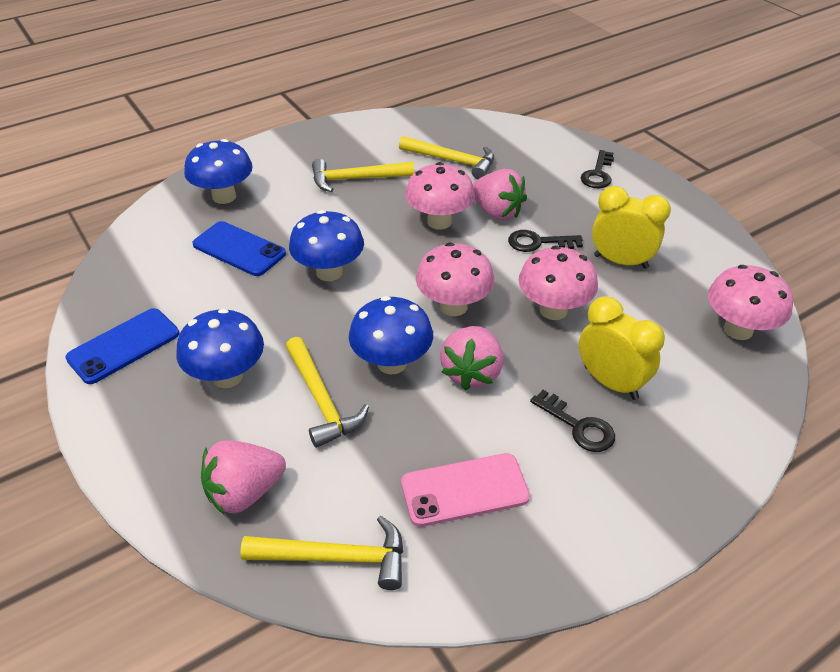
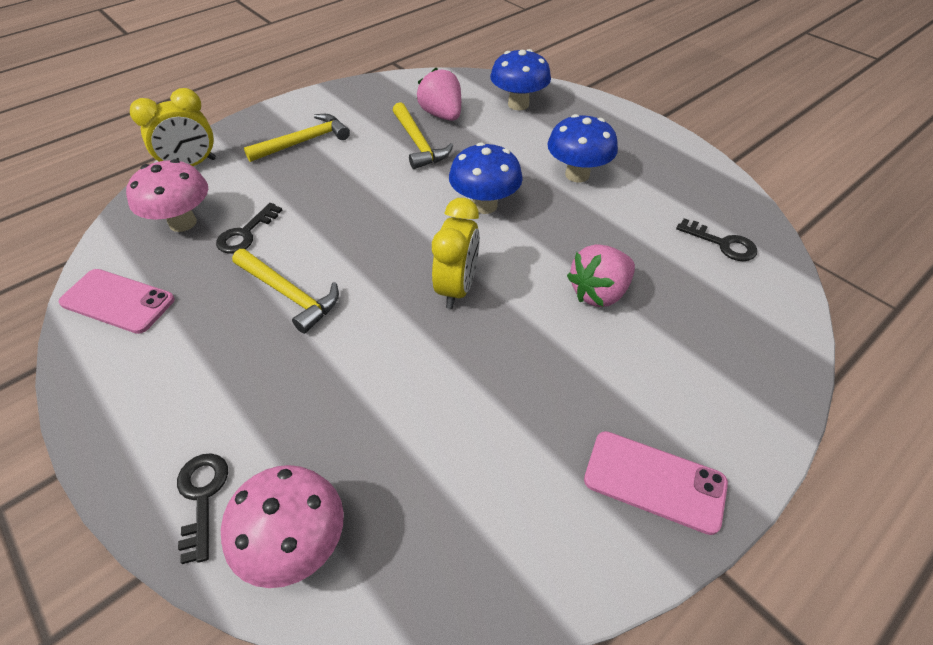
blue mushroom: 4 -> 3
blue phone: 2 -> 0
pink mushroom: 4 -> 2
pink phone: 1 -> 2
pink strawberry: 3 -> 2
yellow hammer: 4 -> 3

